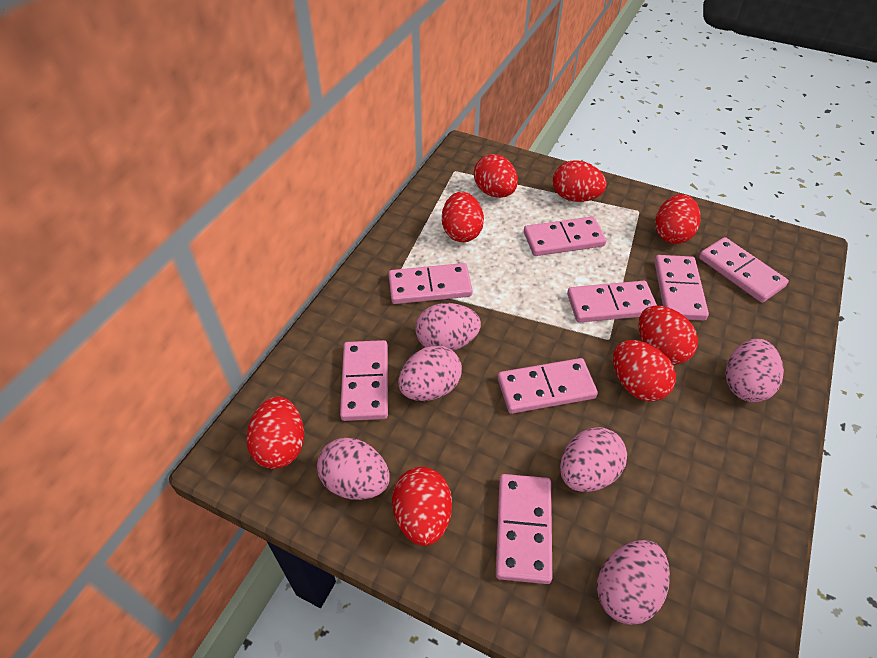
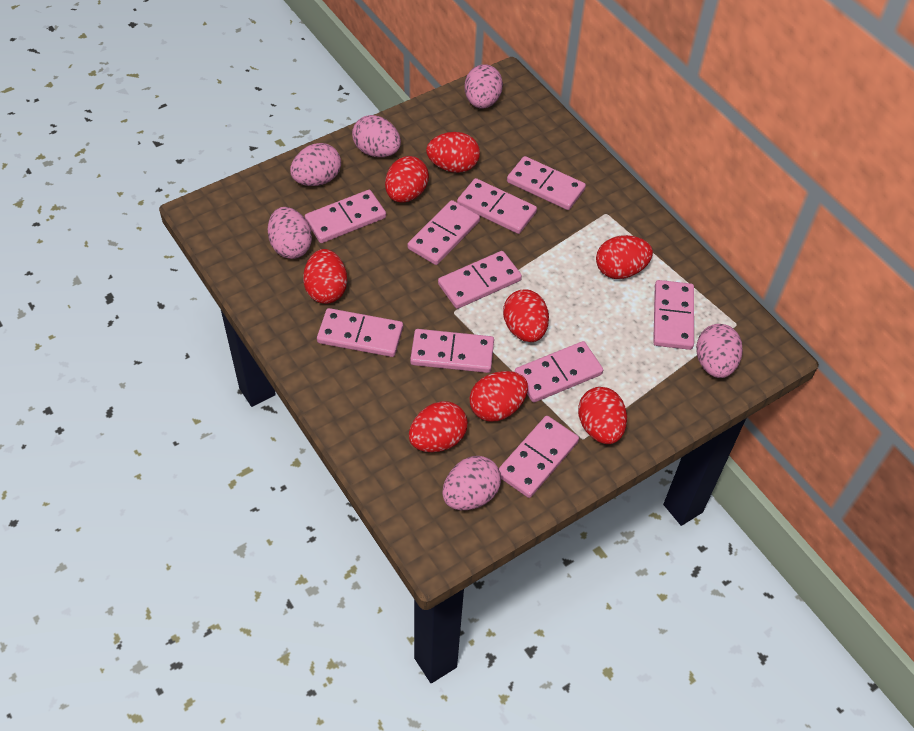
pink domino: 8 -> 10

